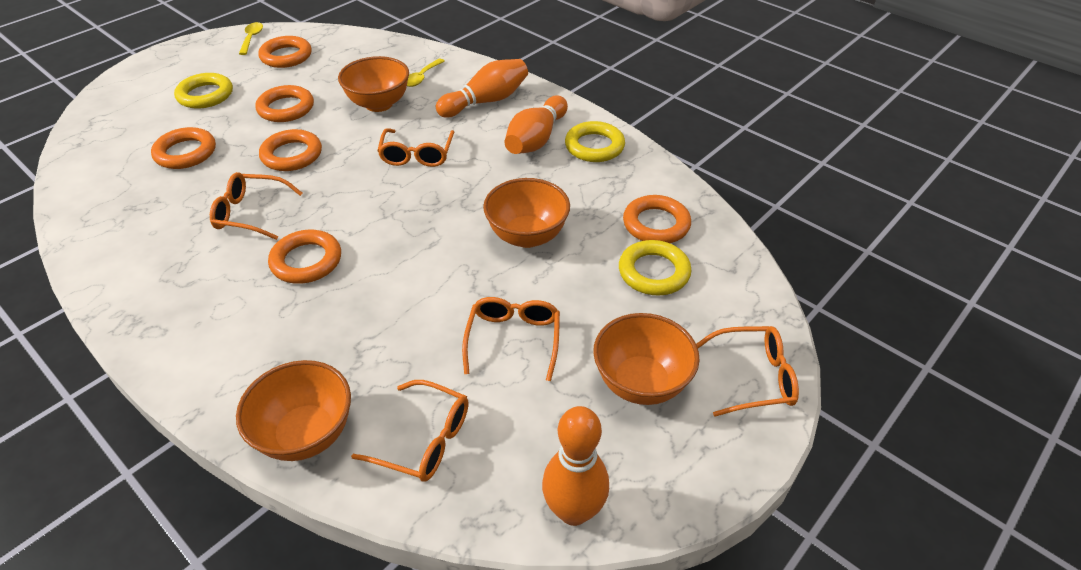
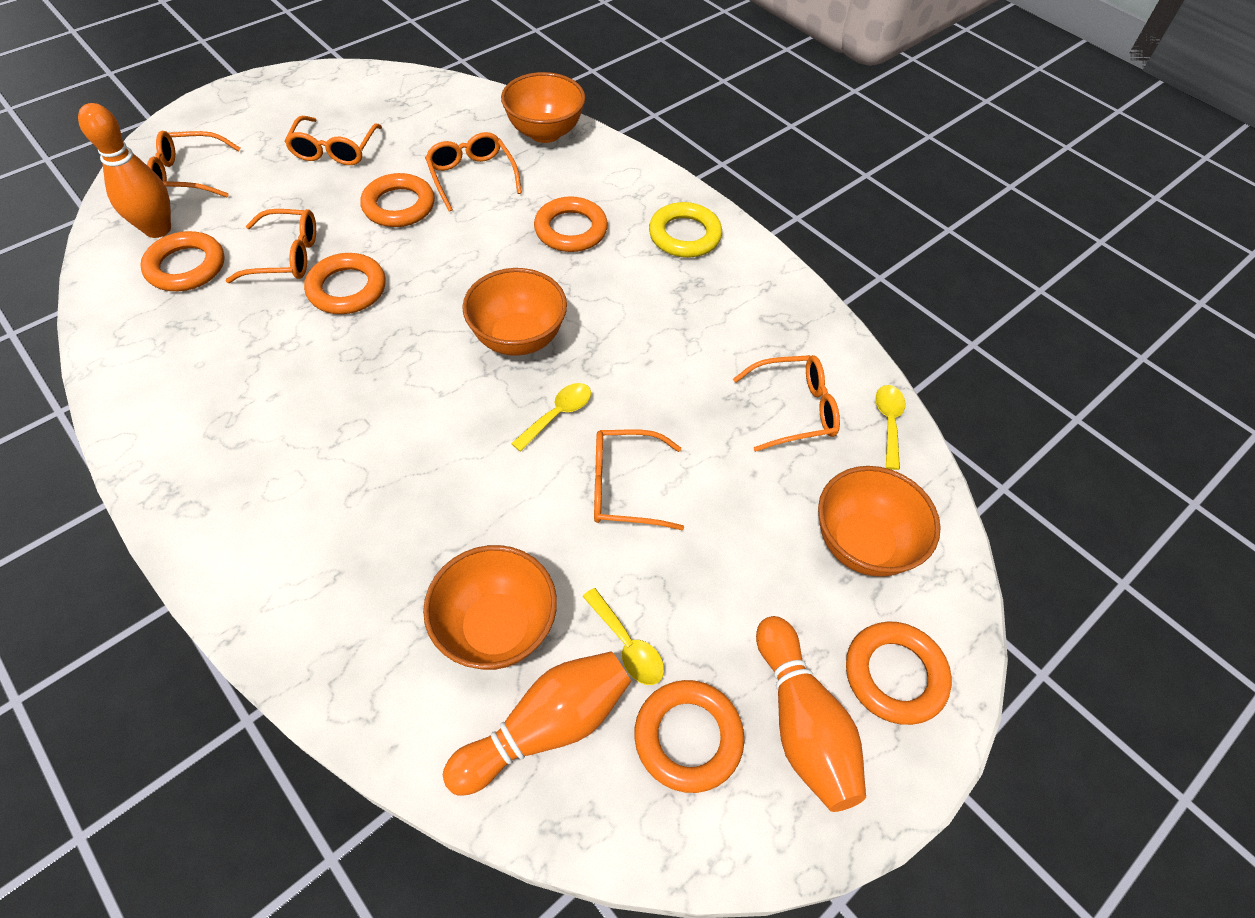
orange glasses: 5 -> 6
yellow ring: 3 -> 1
yellow spoon: 2 -> 3

